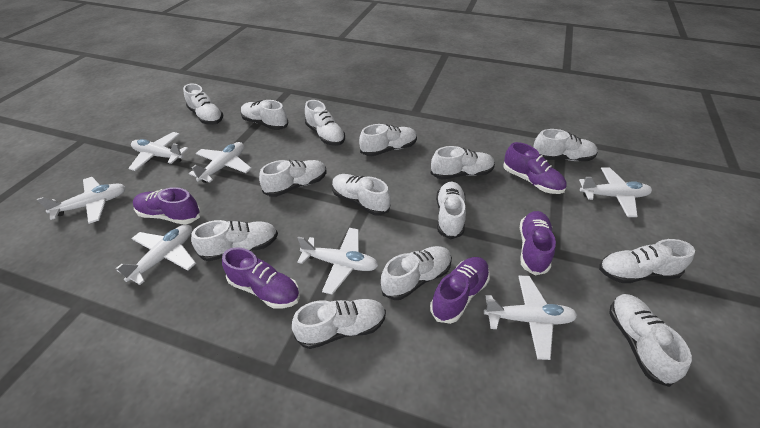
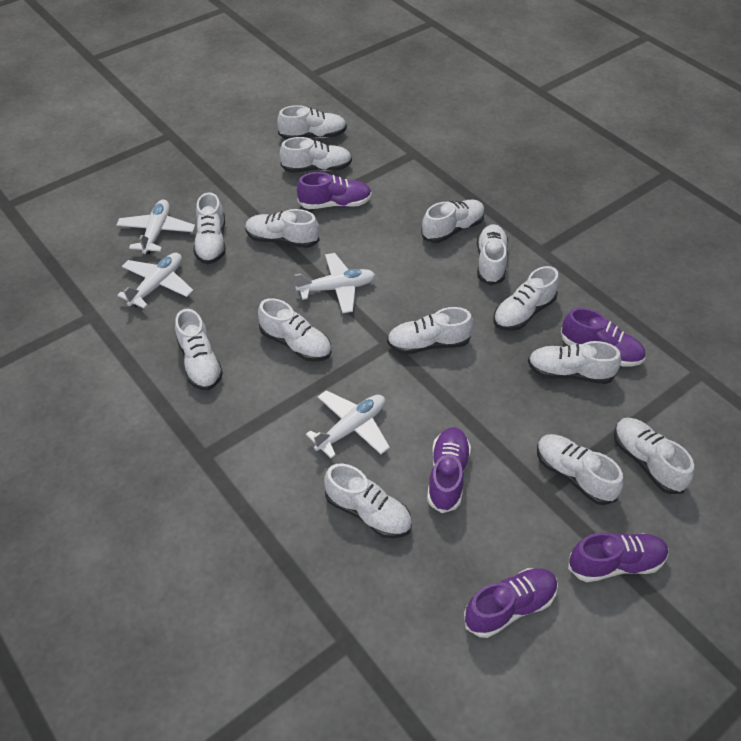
white plane: 7 -> 4

